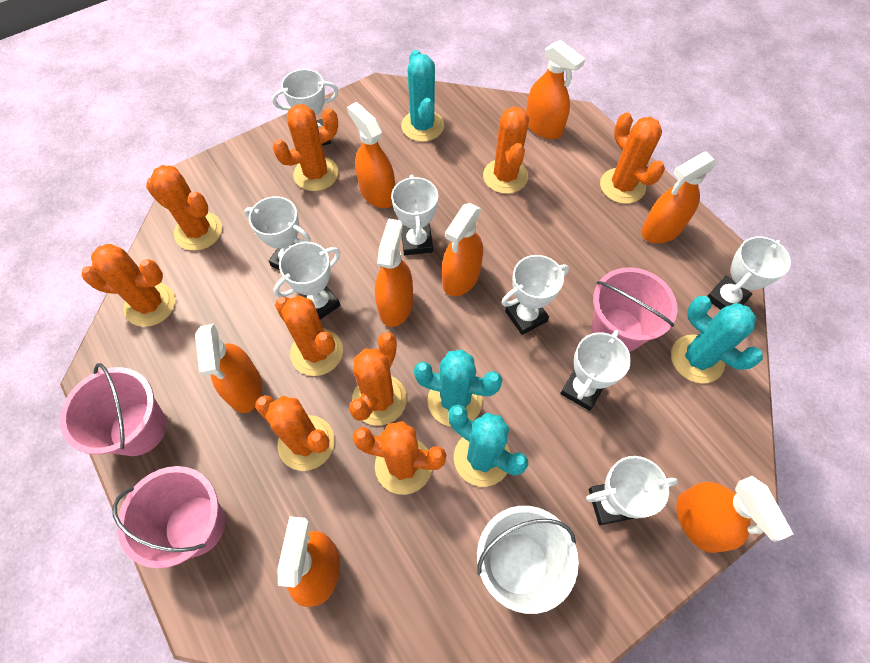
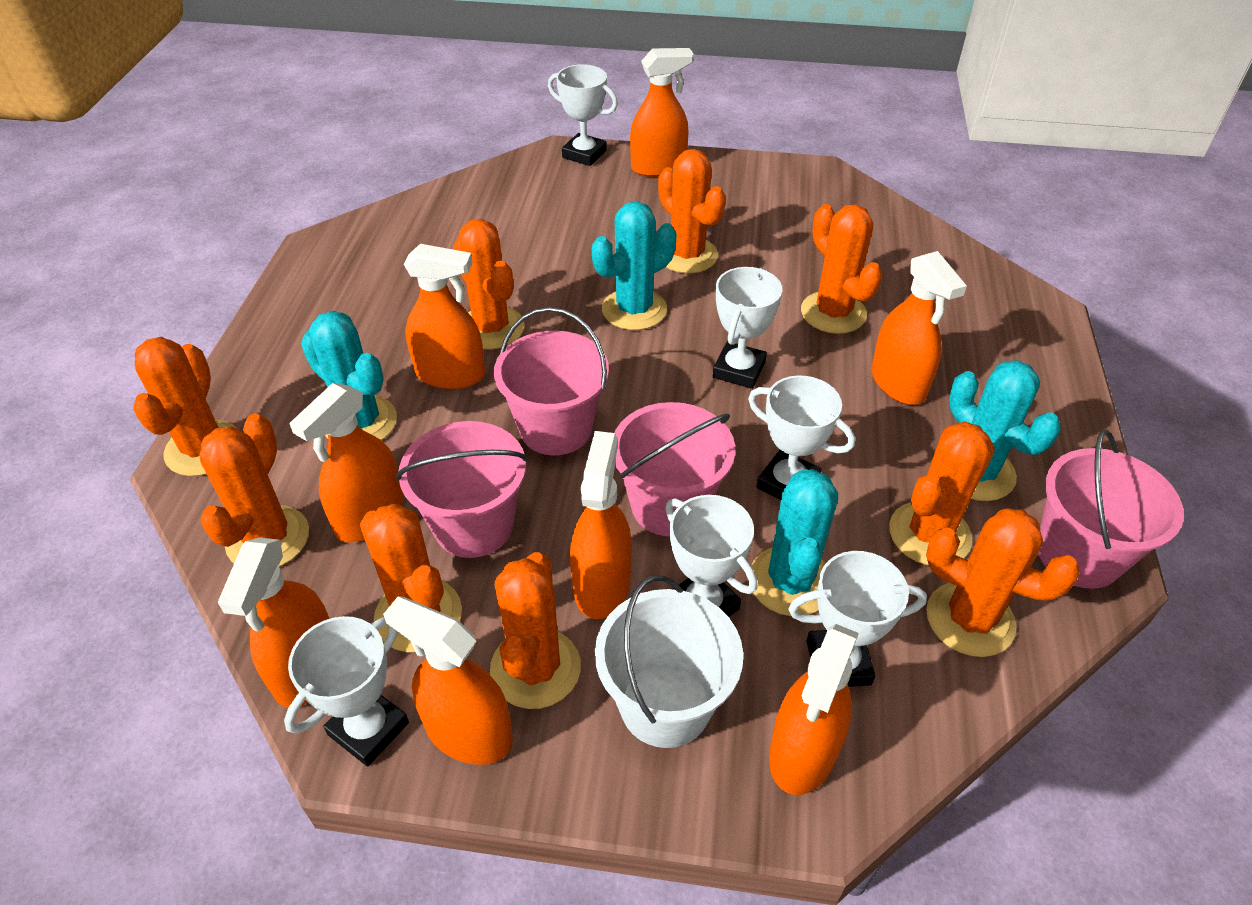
pink bucket: 3 -> 4
white trophy: 8 -> 6

